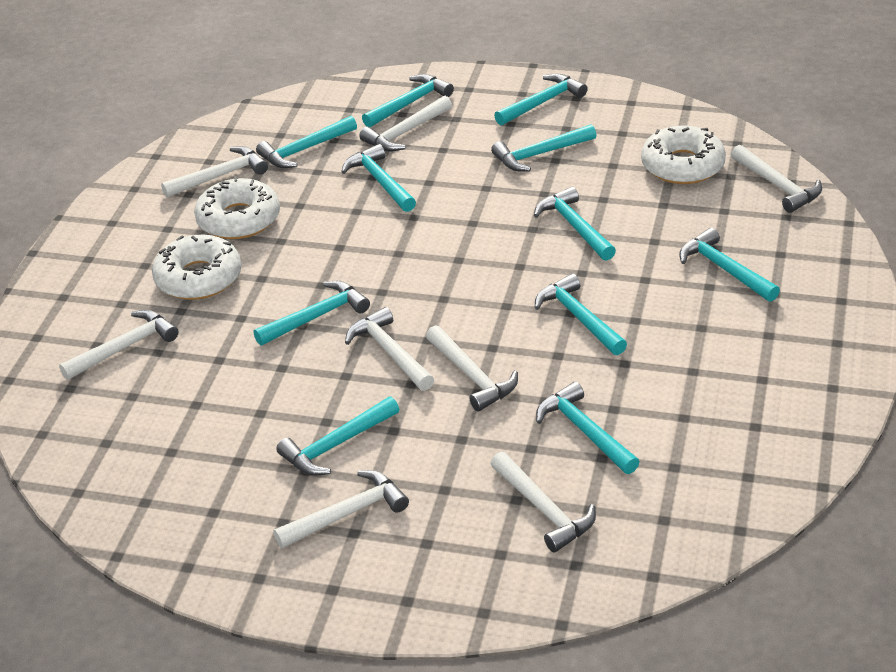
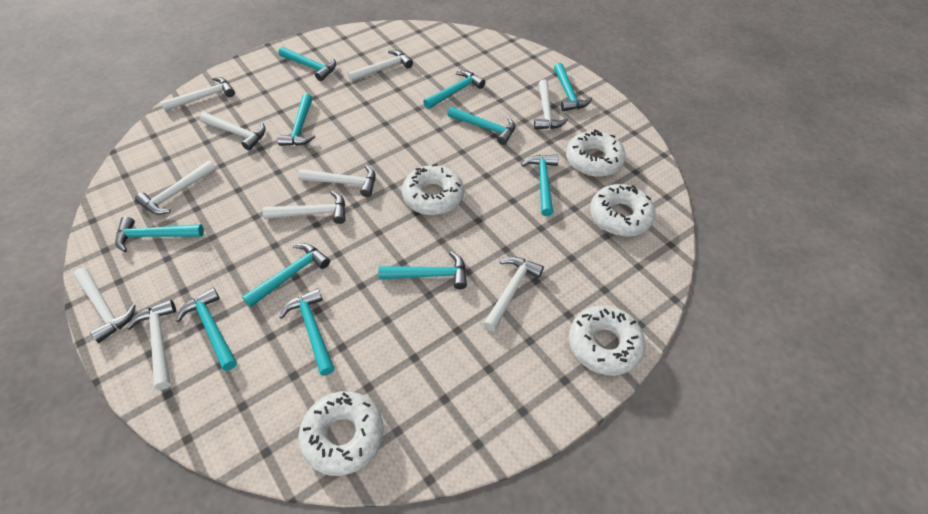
white donut: 3 -> 5
white hammer: 8 -> 10

